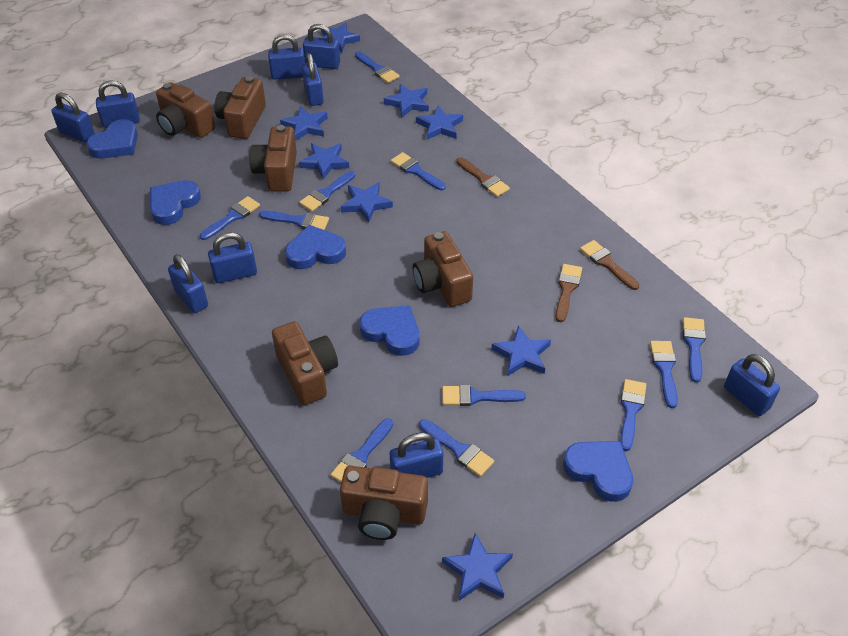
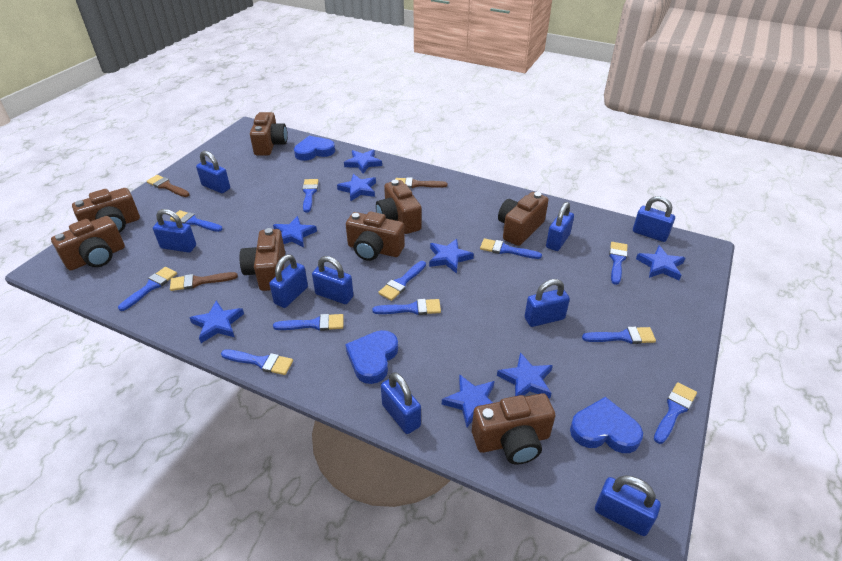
blue heart: 5 -> 3
brown camera: 6 -> 8

